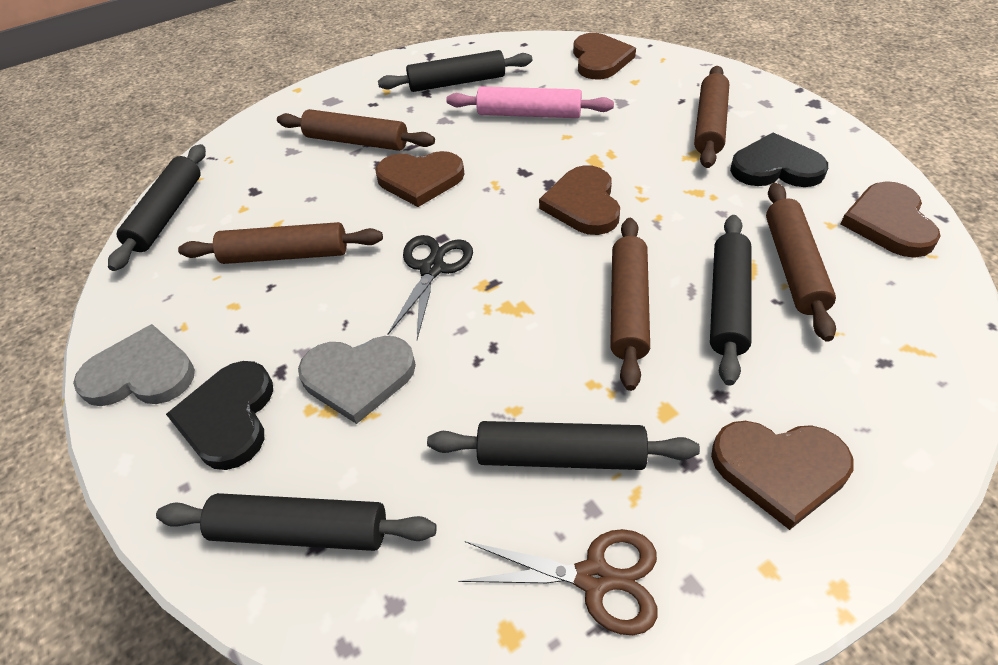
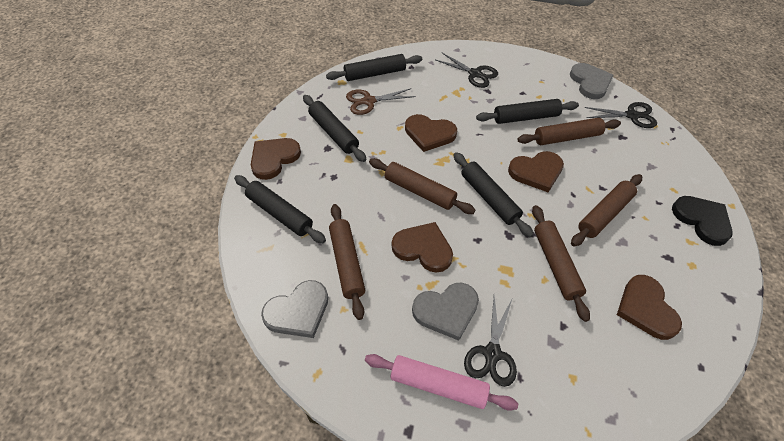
black heart: 2 -> 1
black scissors: 1 -> 3
grey heart: 2 -> 3

